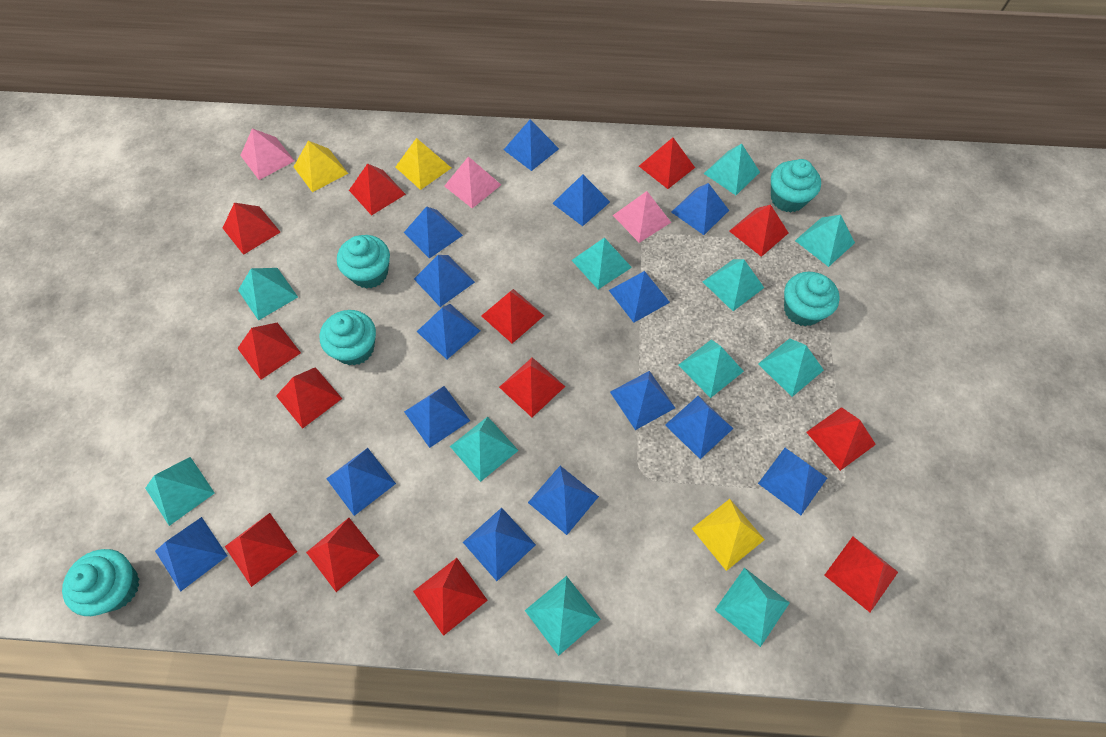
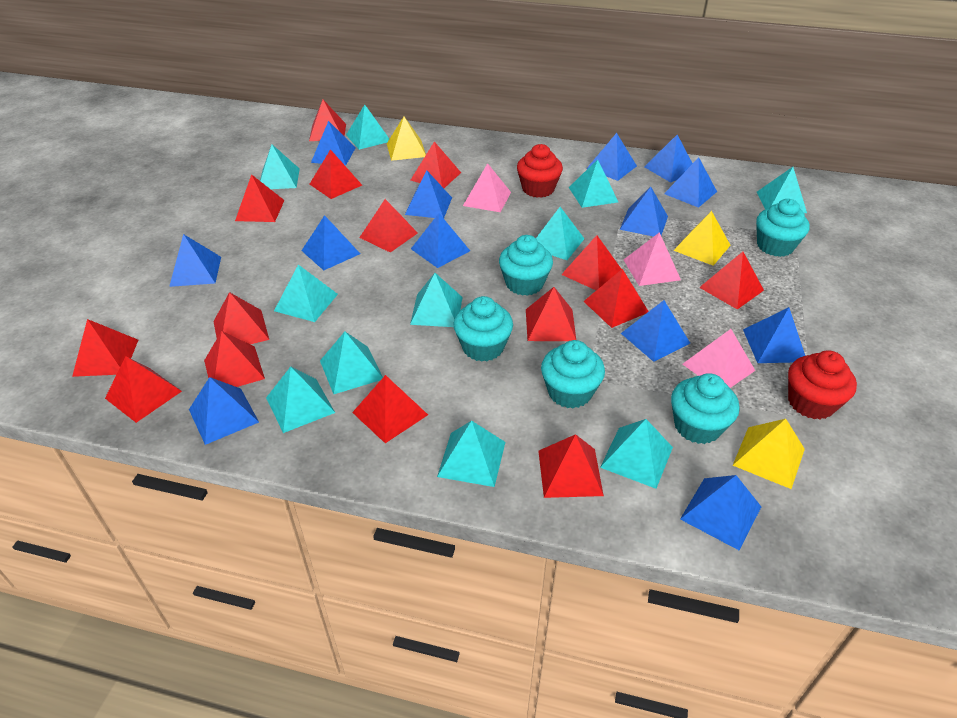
blue pyramid: 15 -> 13
red cupcake: 0 -> 2
red pyramid: 13 -> 15

